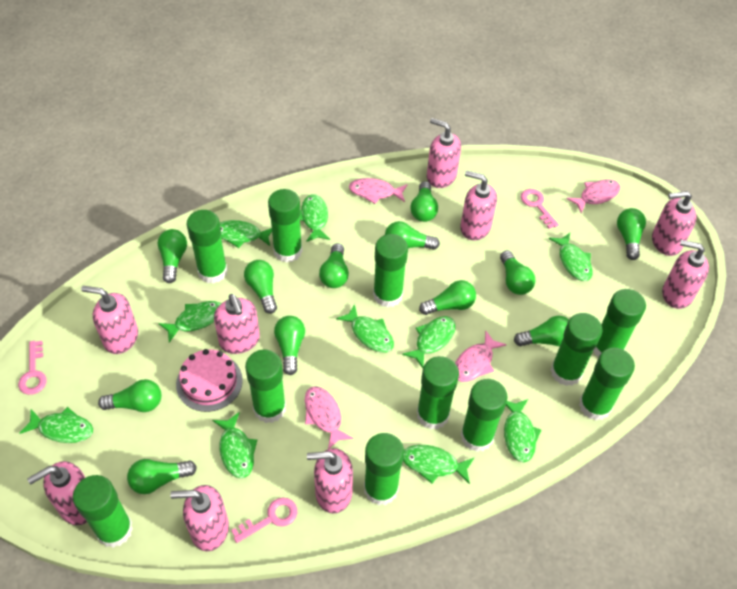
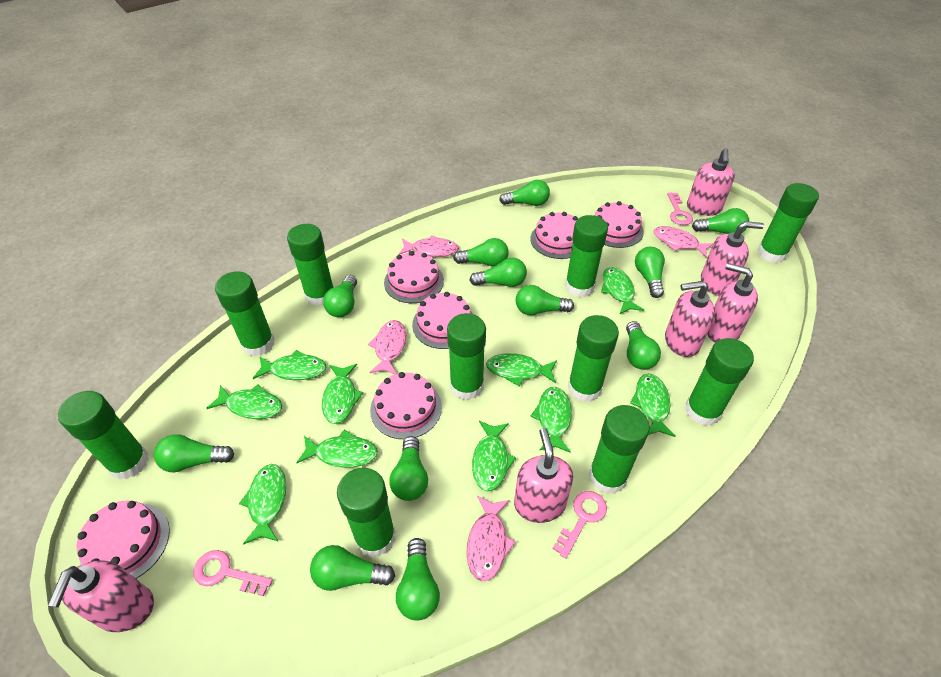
green glue stick: 11 -> 10
pink cake: 1 -> 6
pink soap dispenser: 9 -> 6

